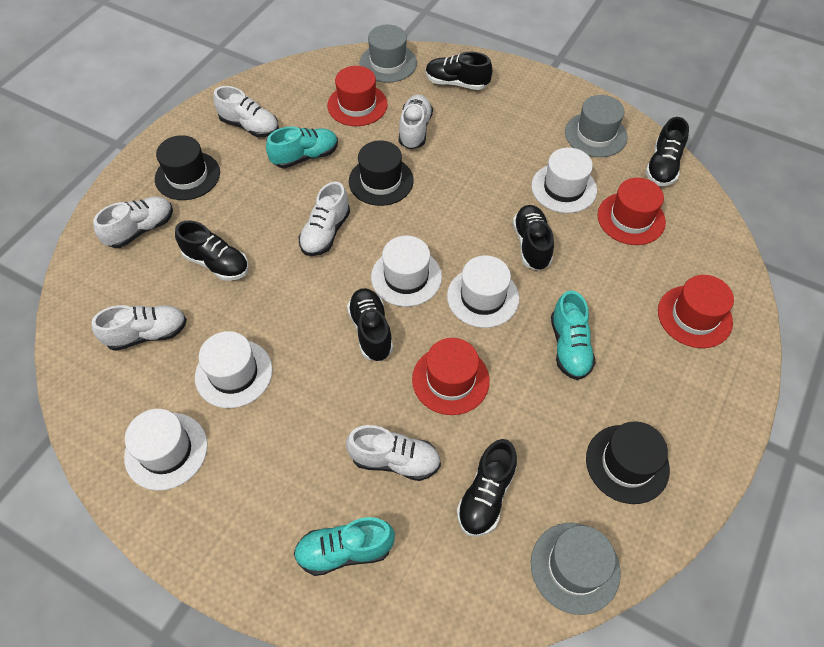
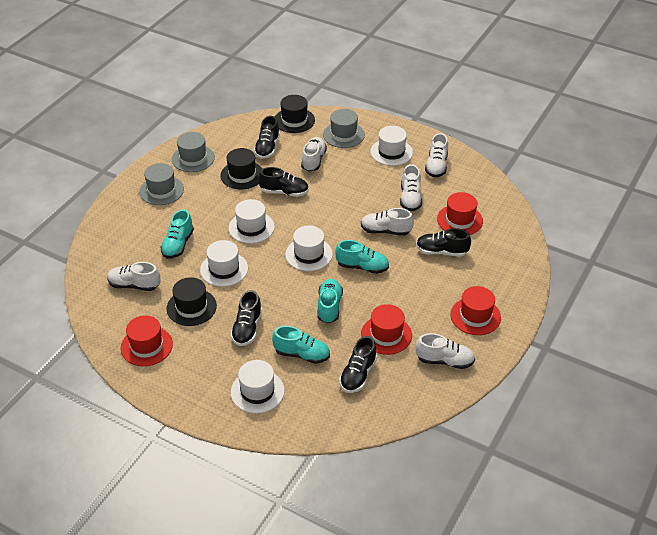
black shoe: 6 -> 5
turquoise shoe: 3 -> 4

